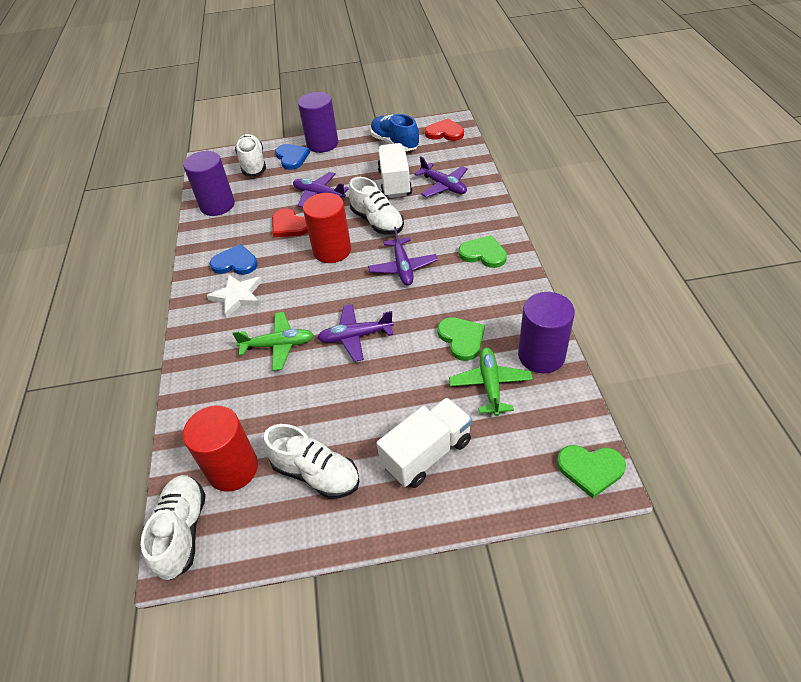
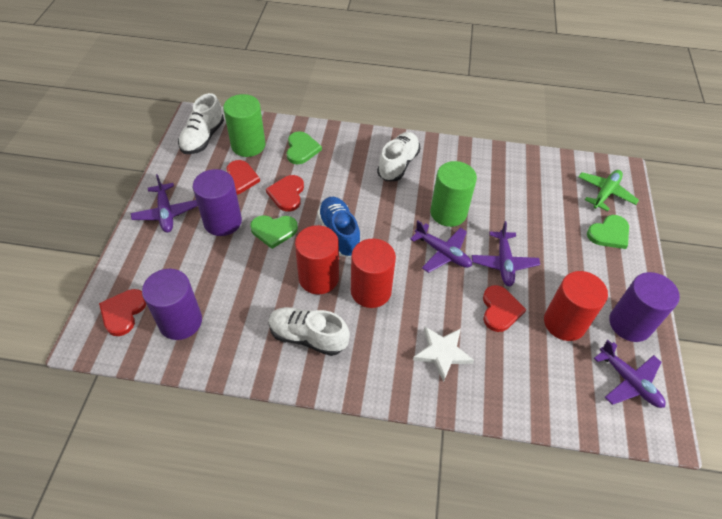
blue heart: 2 -> 0
green cylinder: 0 -> 2
green plane: 2 -> 1
red cylinder: 2 -> 3
red heart: 2 -> 4
white shoe: 4 -> 3
white truck: 2 -> 0

